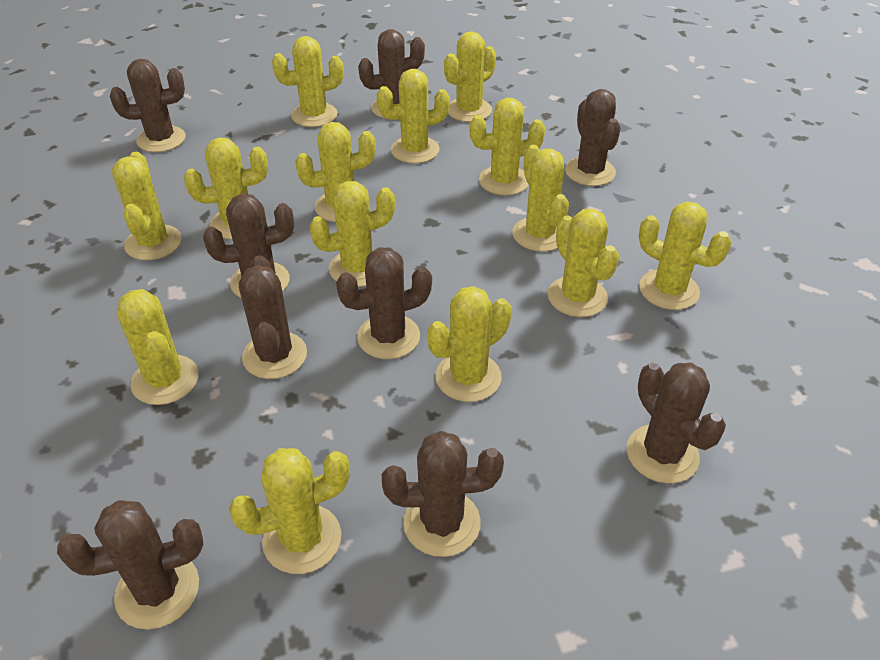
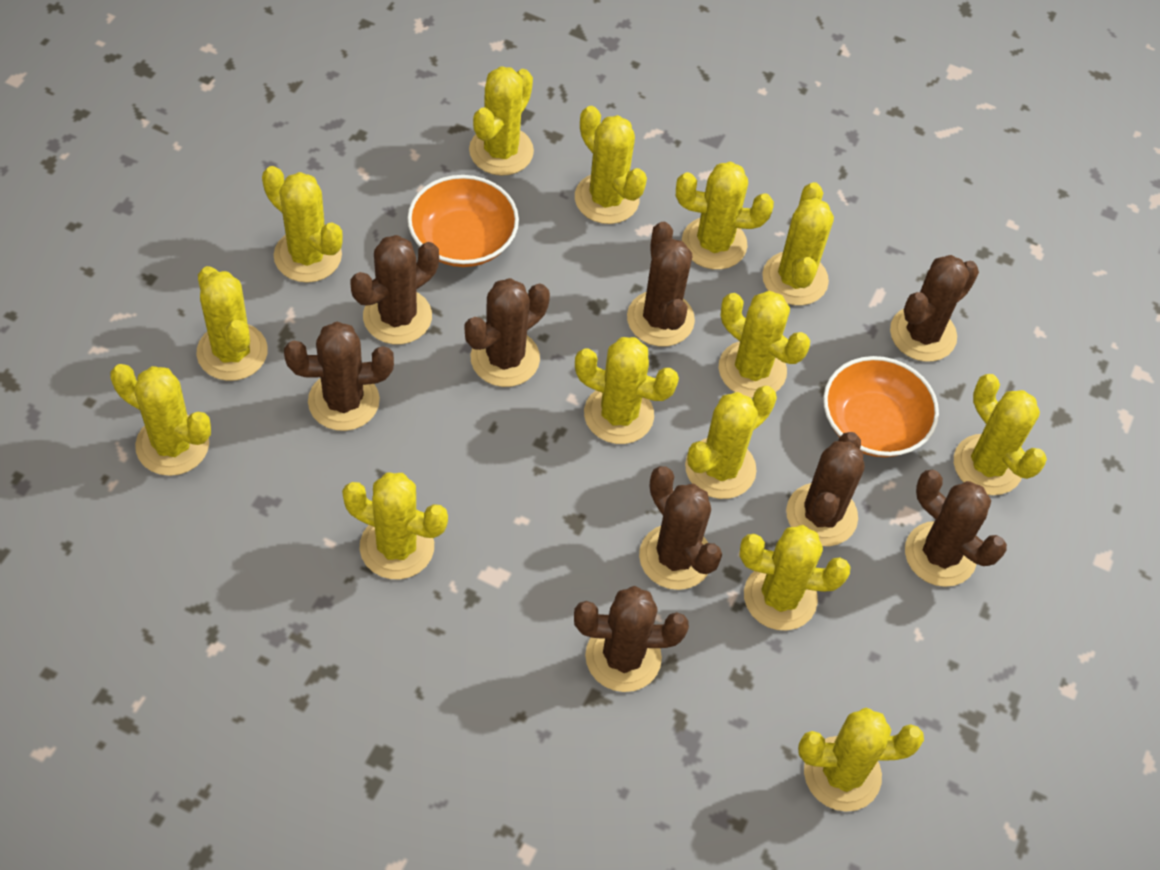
orange bowl: 0 -> 2

